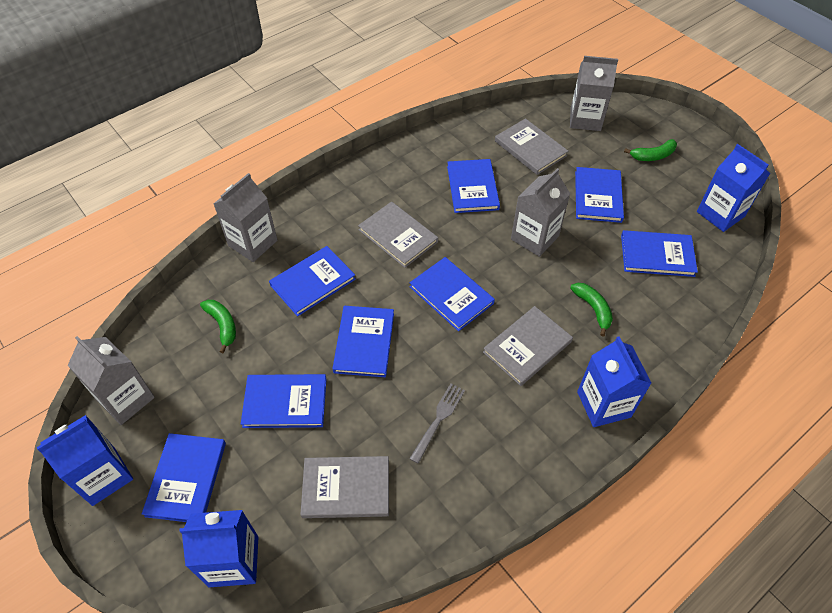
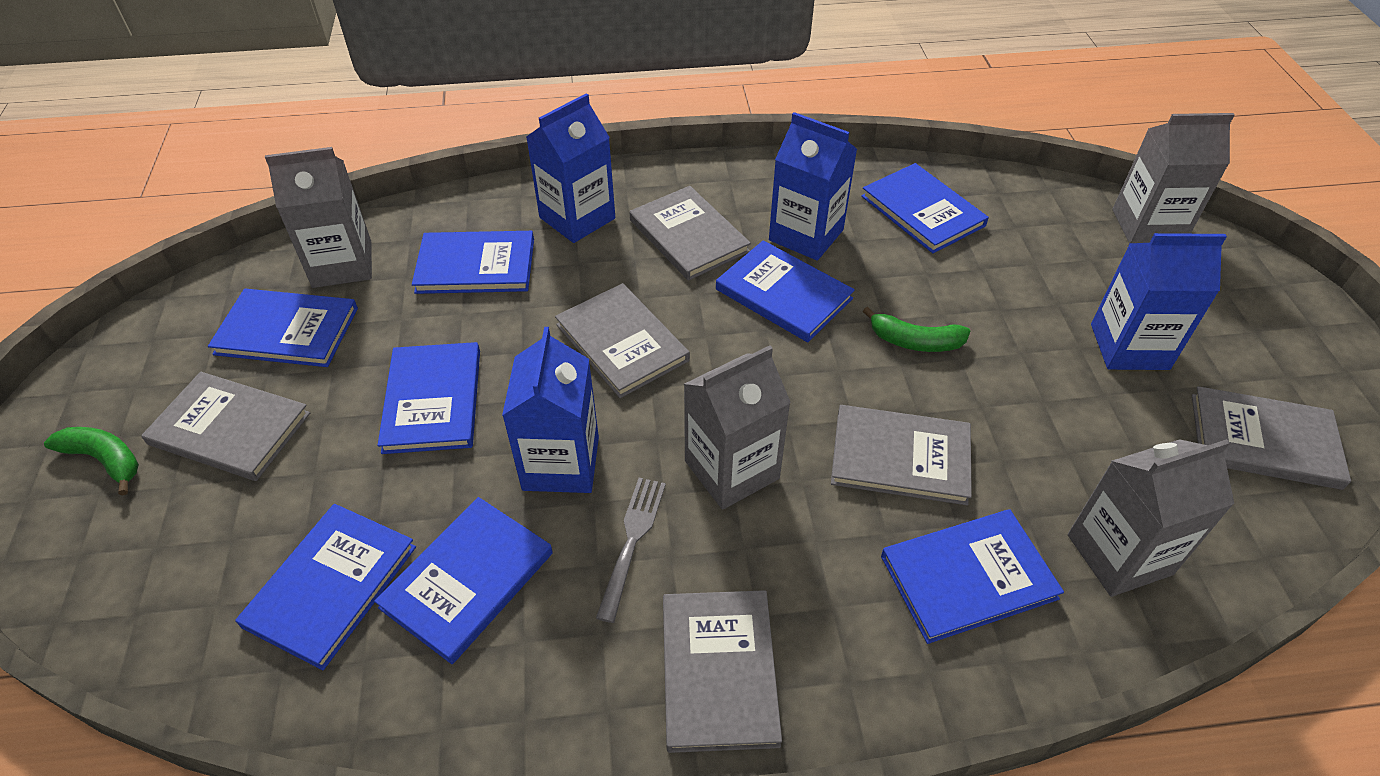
green banana: 3 -> 2
grey book: 4 -> 6

